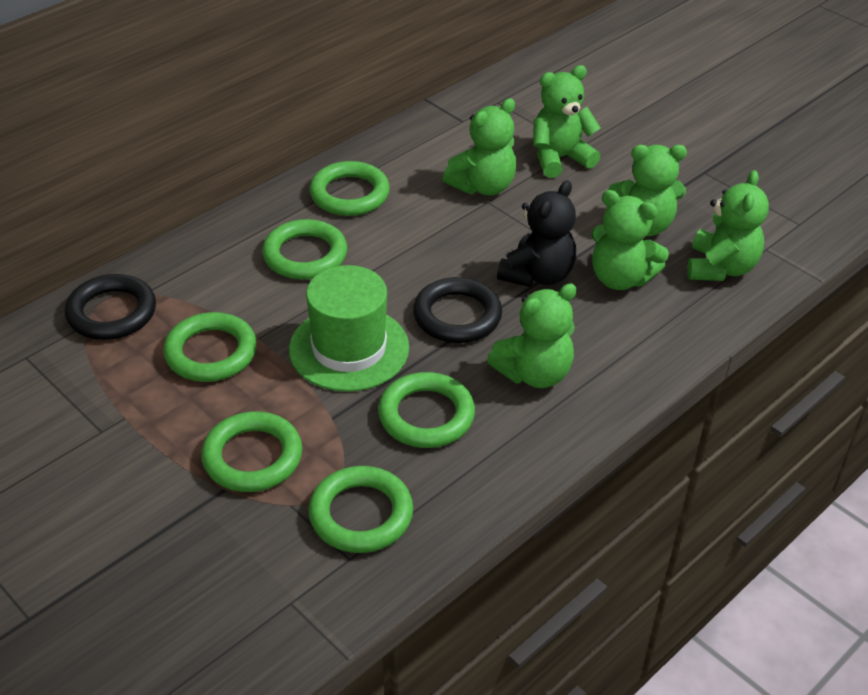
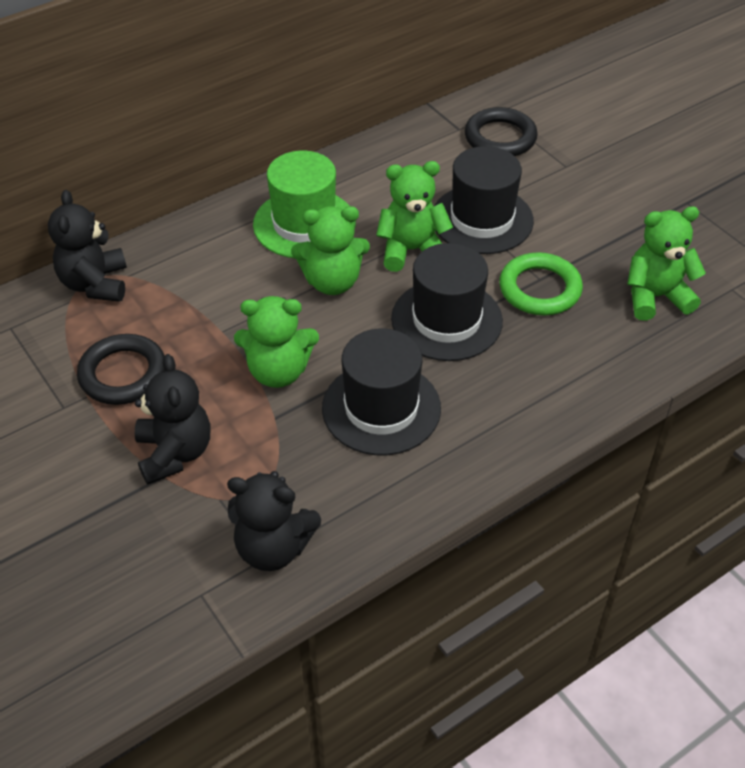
black hat: 0 -> 3
black teddy bear: 1 -> 3
green ring: 6 -> 1
green teddy bear: 6 -> 4

